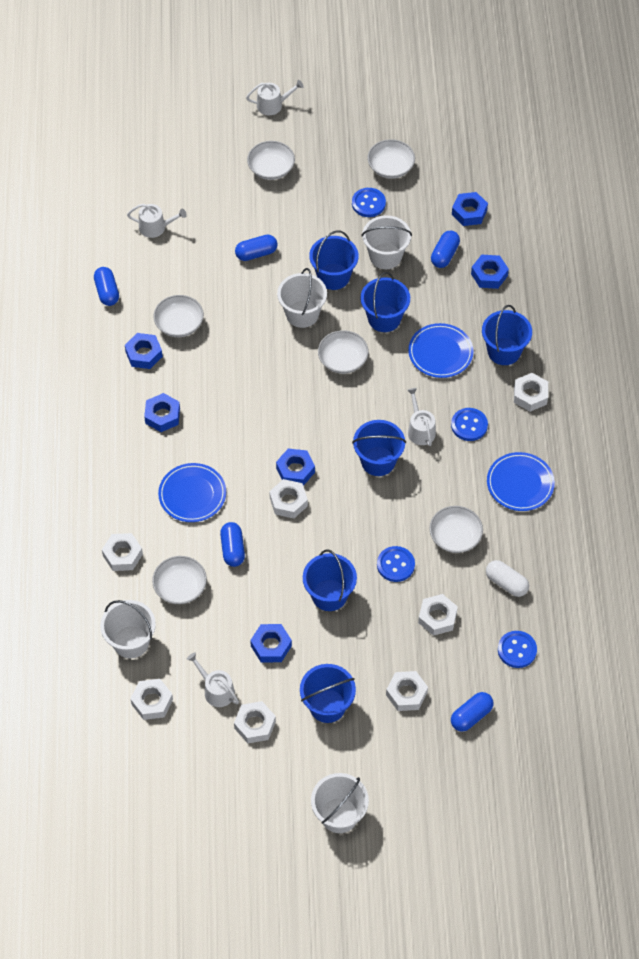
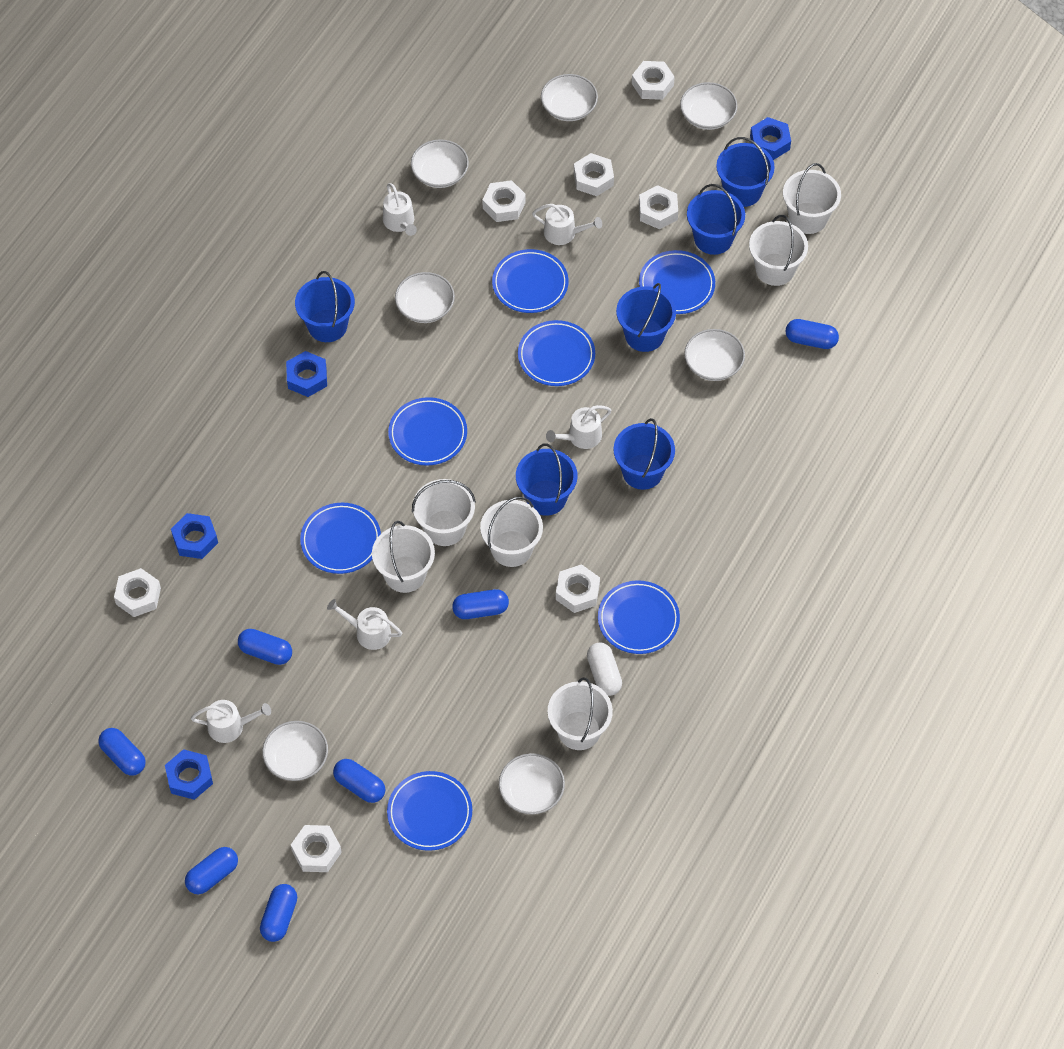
blue button: 4 -> 0
blue capsule: 5 -> 7
blue nut: 6 -> 4
blue plate: 3 -> 7
white bowl: 6 -> 7
white bucket: 4 -> 6
white watering can: 4 -> 5

